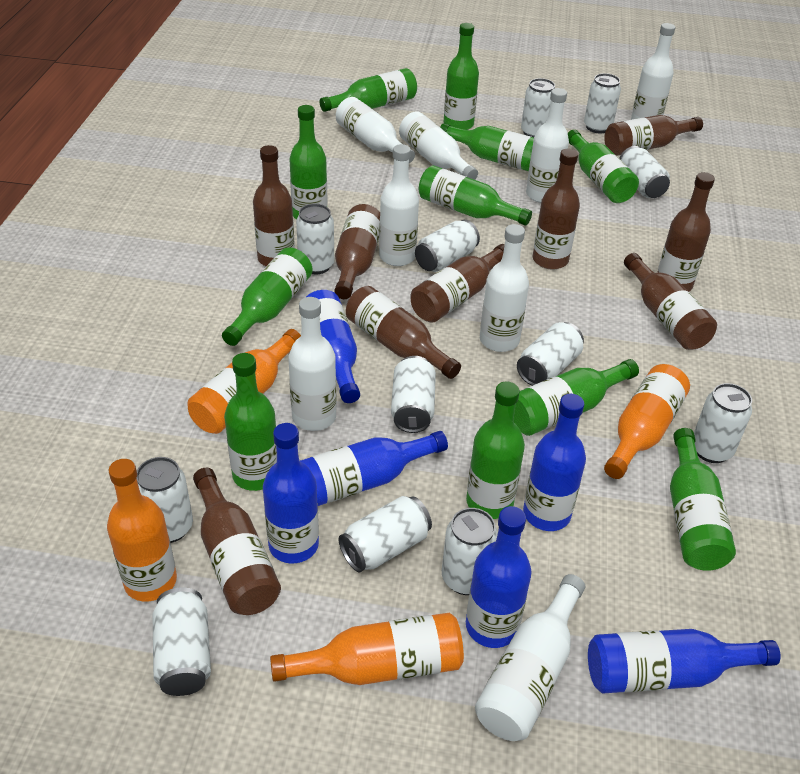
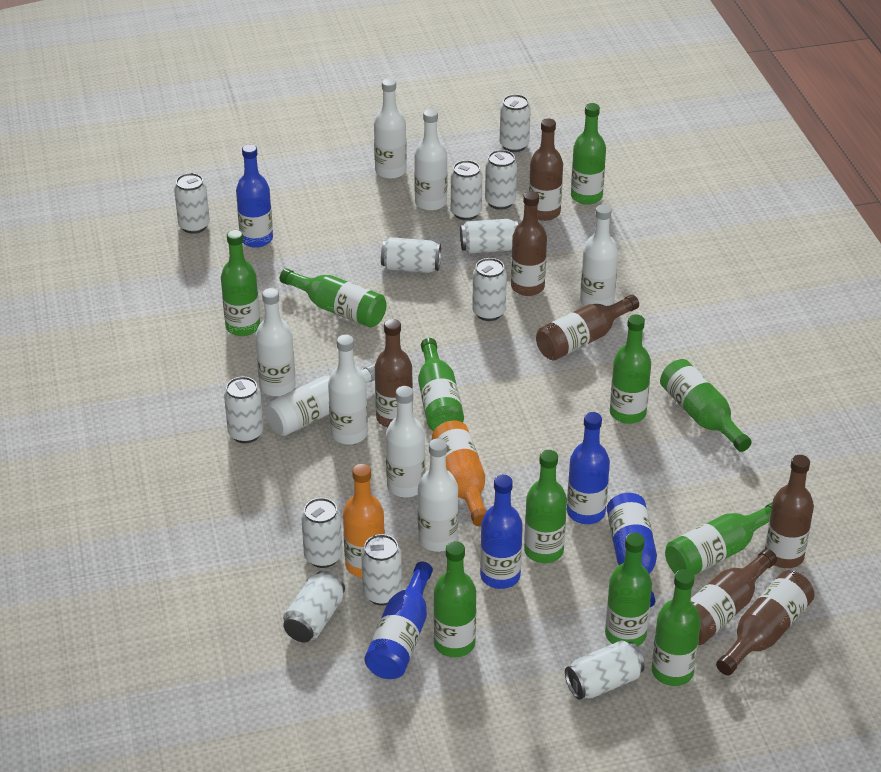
blue bottle: 6 -> 5
brown bottle: 9 -> 7
orange bottle: 4 -> 2

